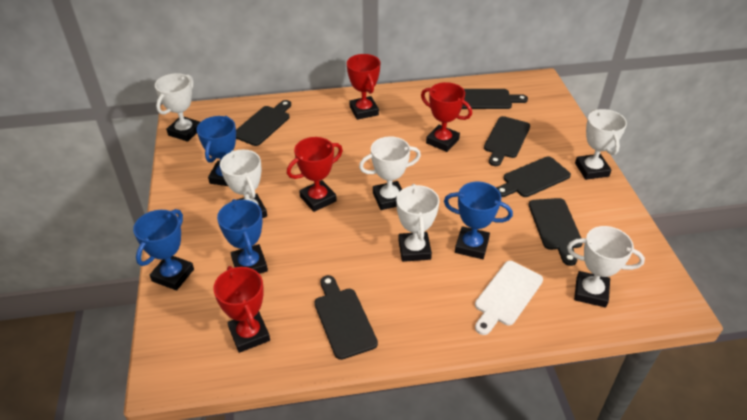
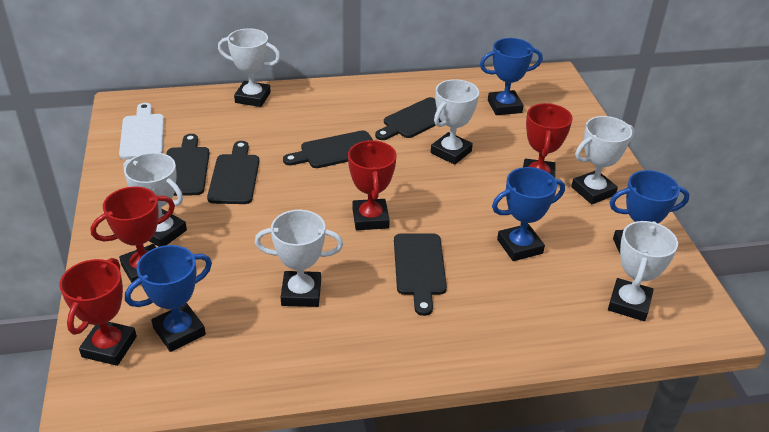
black cutting board: 6 -> 5

